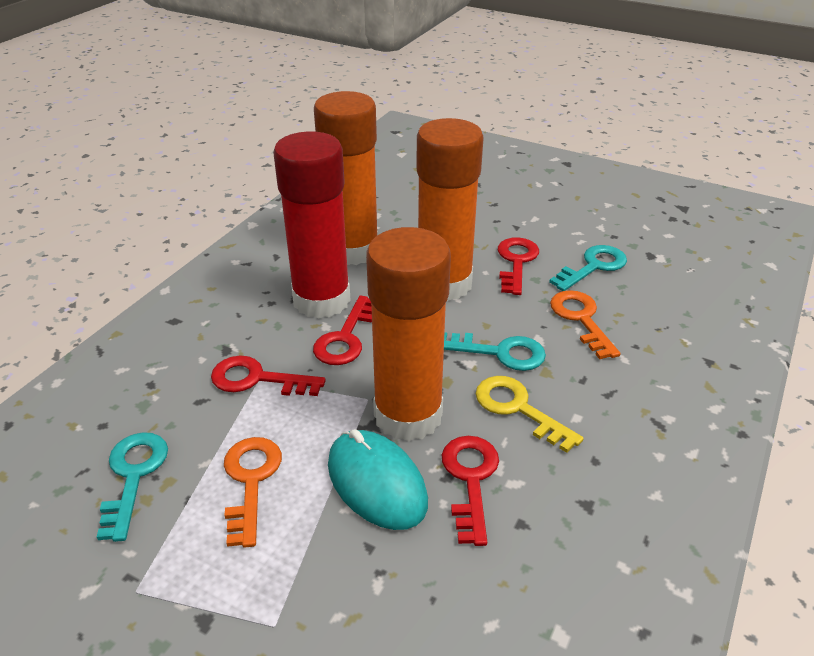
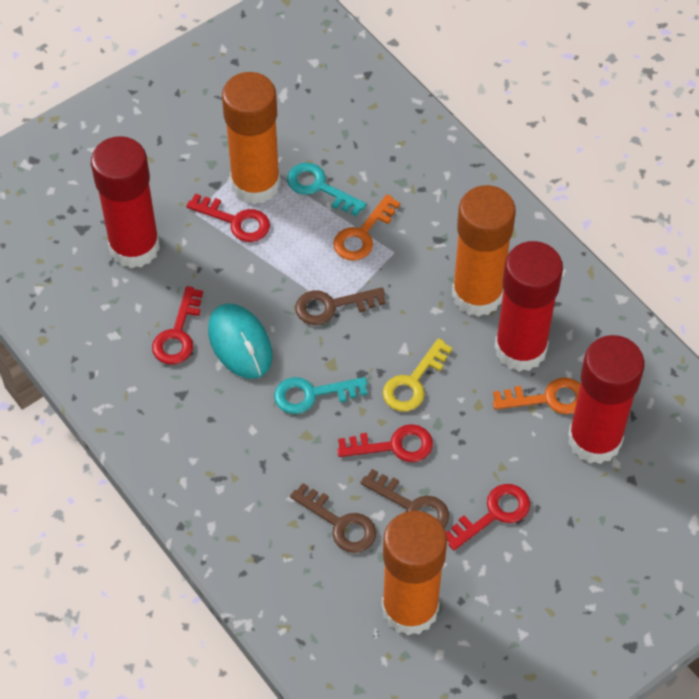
brown key: 0 -> 3
red glue stick: 1 -> 3
turquoise key: 3 -> 2

